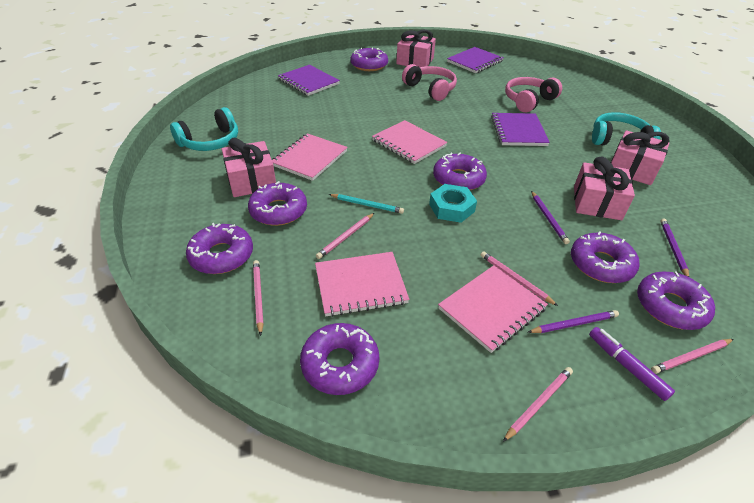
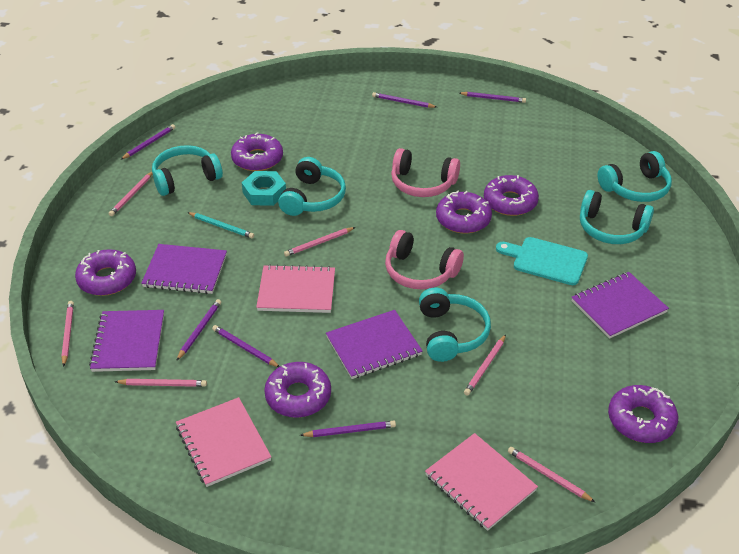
pink gift: 4 -> 0
pink notebook: 4 -> 3
pink pencil: 5 -> 6
purple donut: 7 -> 6
purple marker: 1 -> 0
purple notebook: 3 -> 4
purple pencil: 3 -> 6
turquoise cutting board: 0 -> 1
turquoise headphones: 2 -> 5

